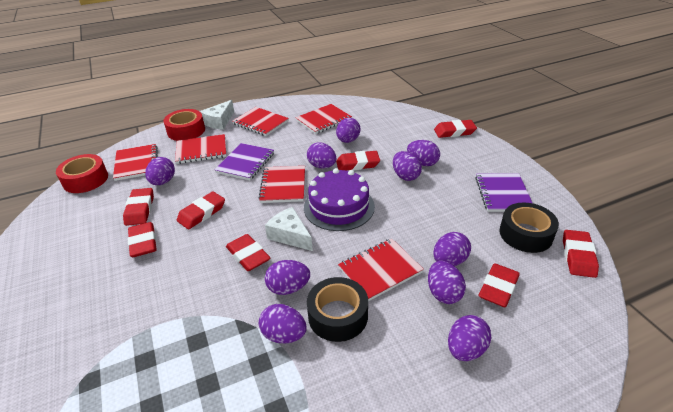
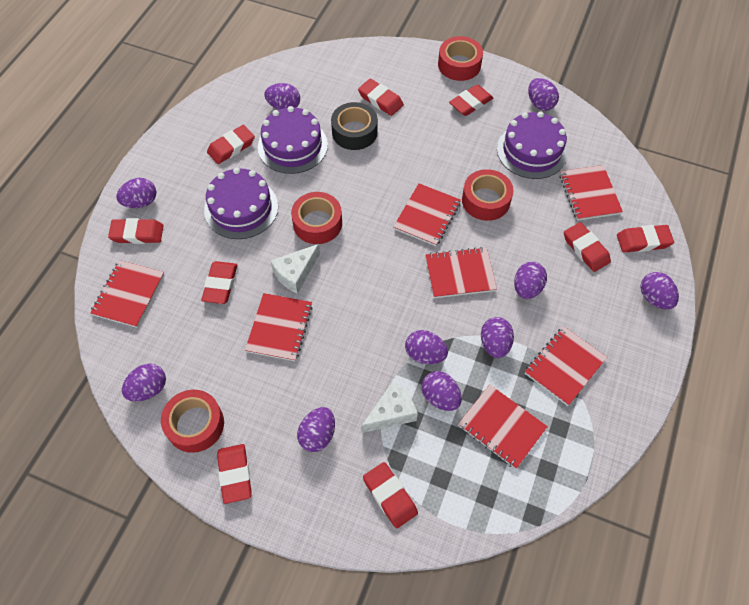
black tape: 2 -> 1
purple cake: 1 -> 3
purple notebook: 2 -> 0
red eraser: 8 -> 9
red notebook: 6 -> 7
red tape: 2 -> 4

